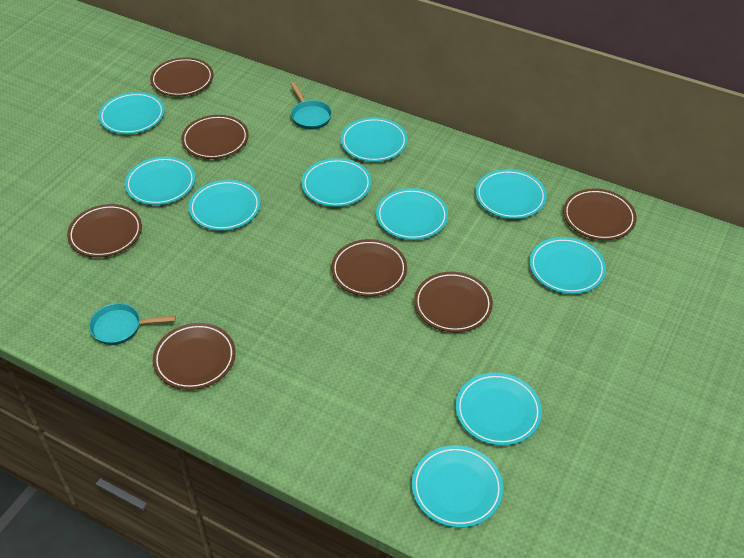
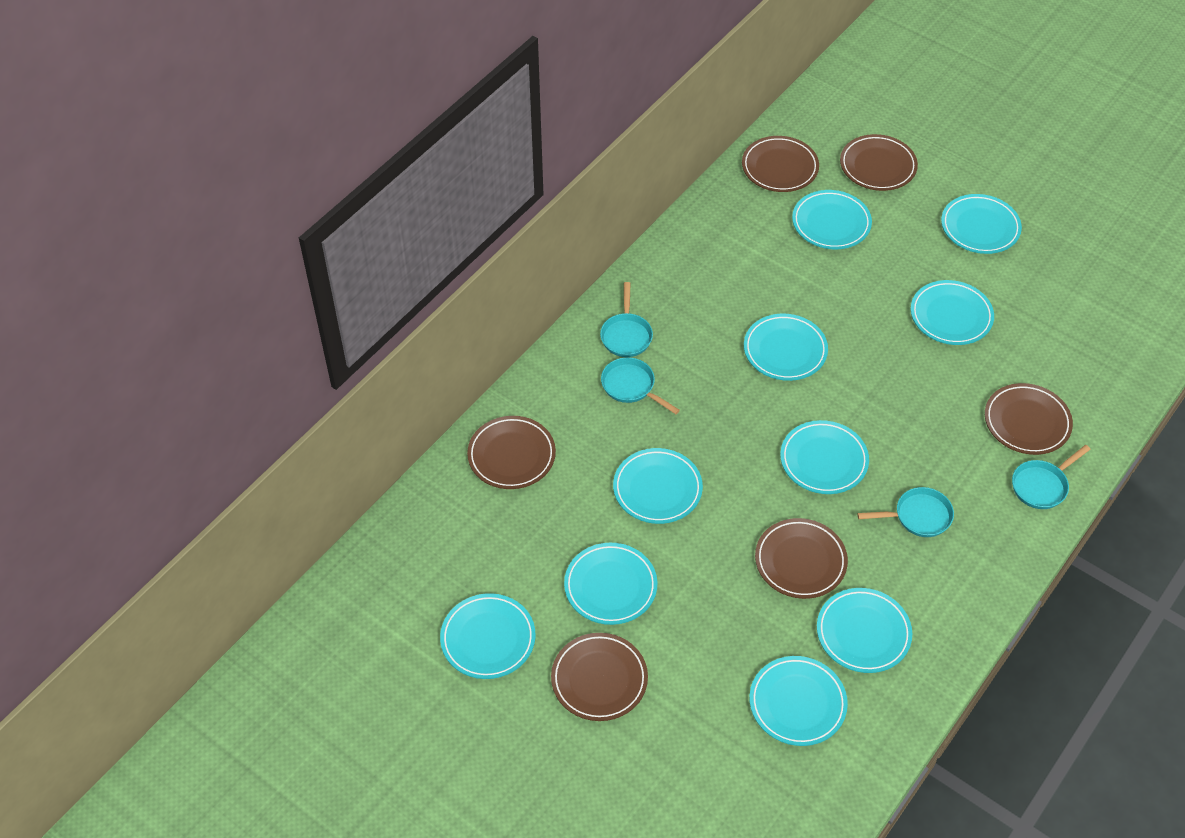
brown plate: 7 -> 6
turquoise pan: 2 -> 4

